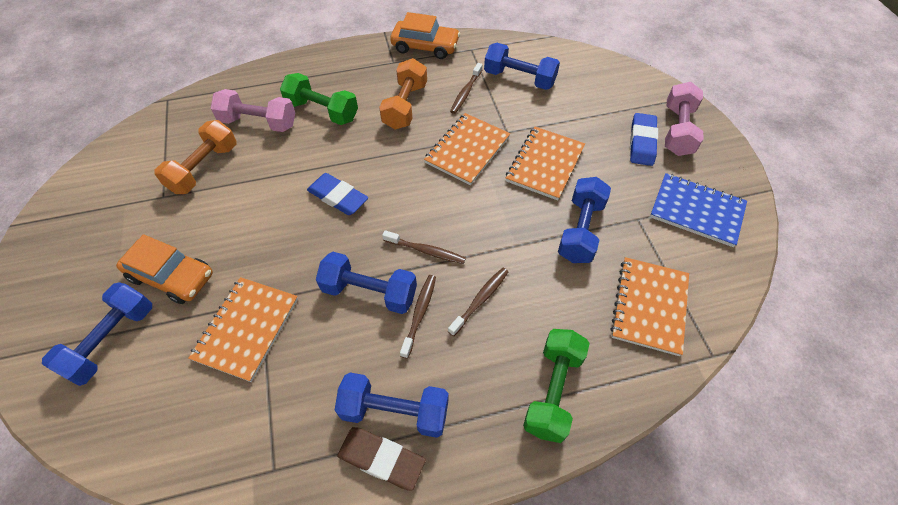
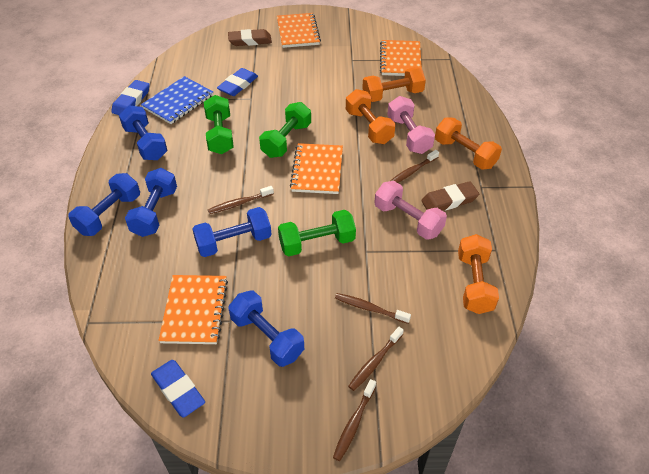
blue eraser: 2 -> 3
brown eraser: 1 -> 2
brown toothbrush: 4 -> 5
green dumbbell: 2 -> 3
orange car: 2 -> 0
orange dumbbell: 2 -> 4

